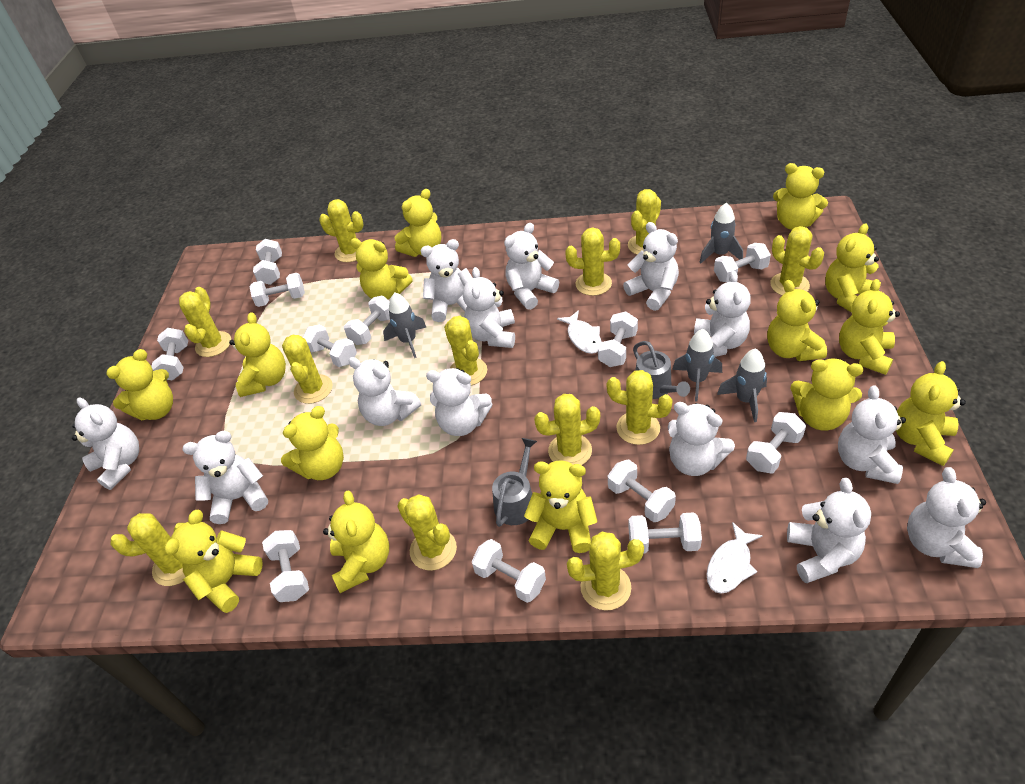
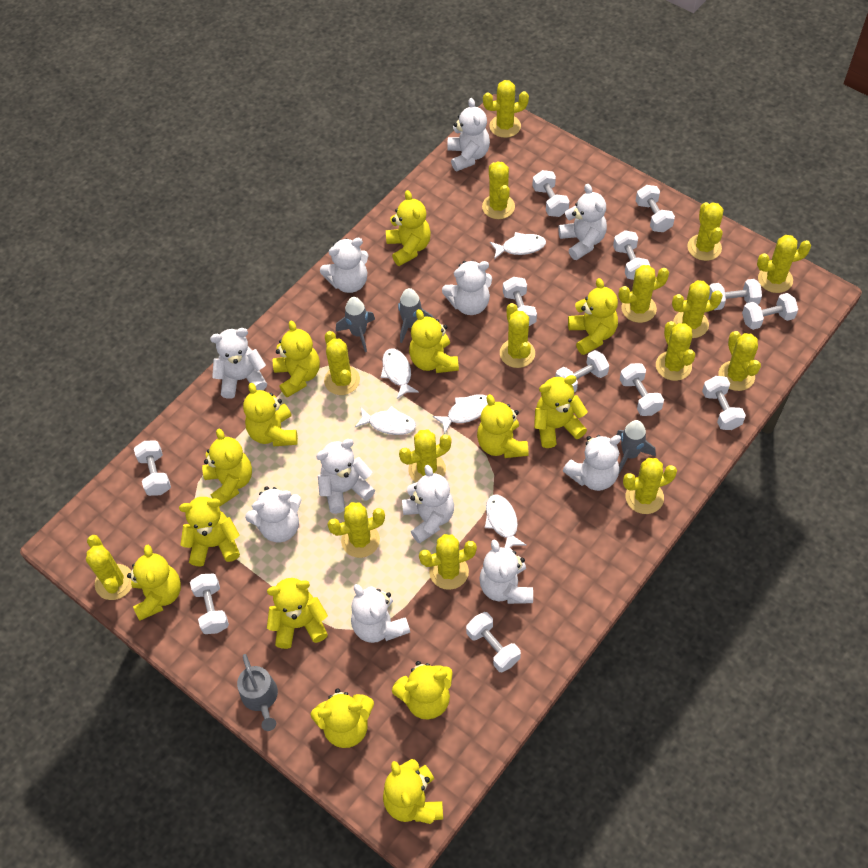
grey rocket: 4 -> 3
grey watering can: 2 -> 1
white fish: 2 -> 5
white teddy bear: 13 -> 11
yellow cactus: 12 -> 15

